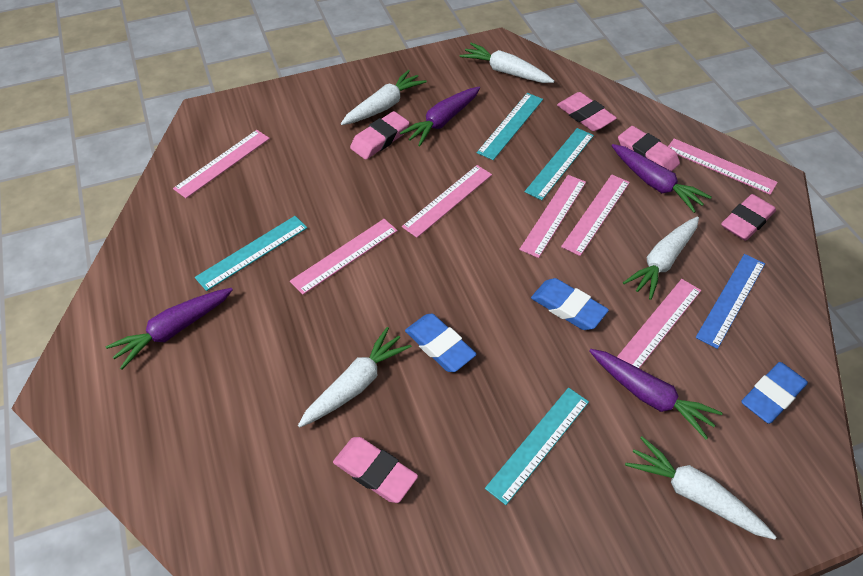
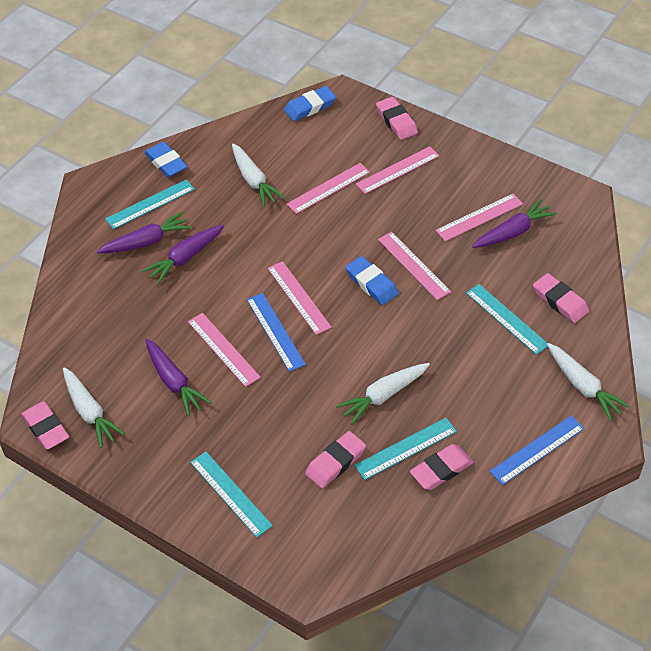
blue ruler: 1 -> 2
pink ruler: 7 -> 6
white carrot: 5 -> 4

